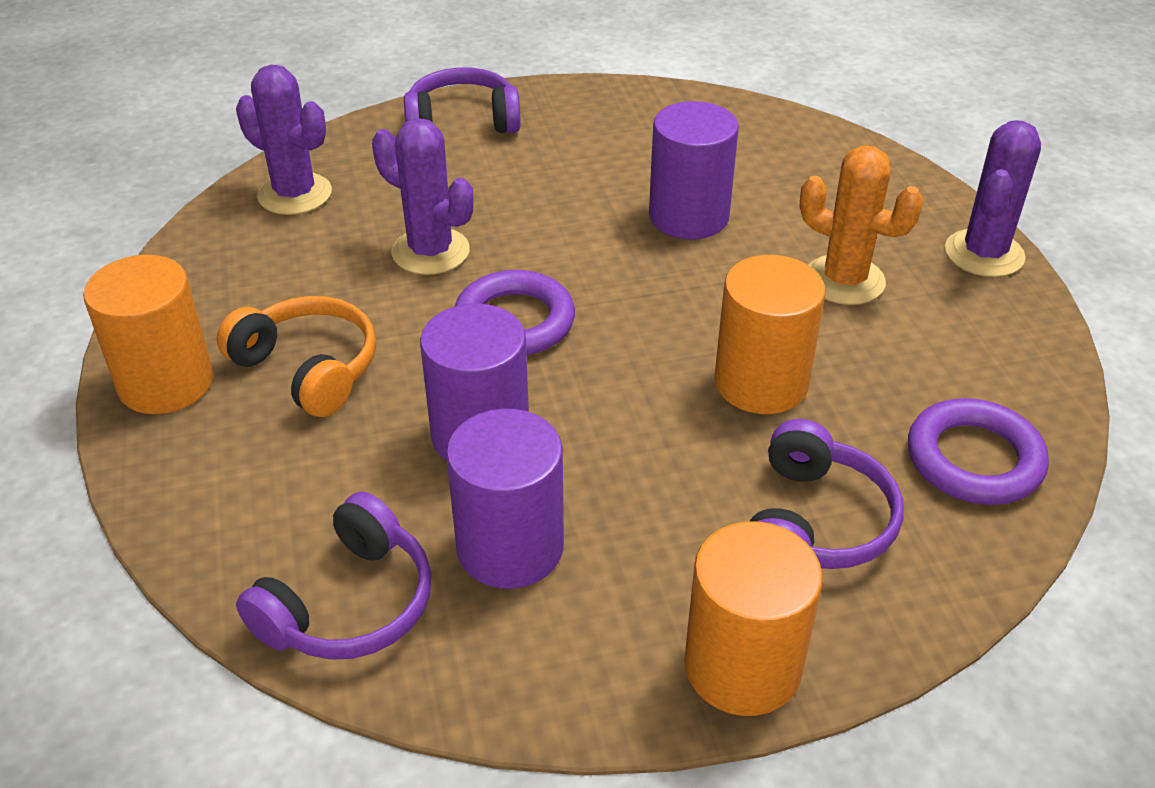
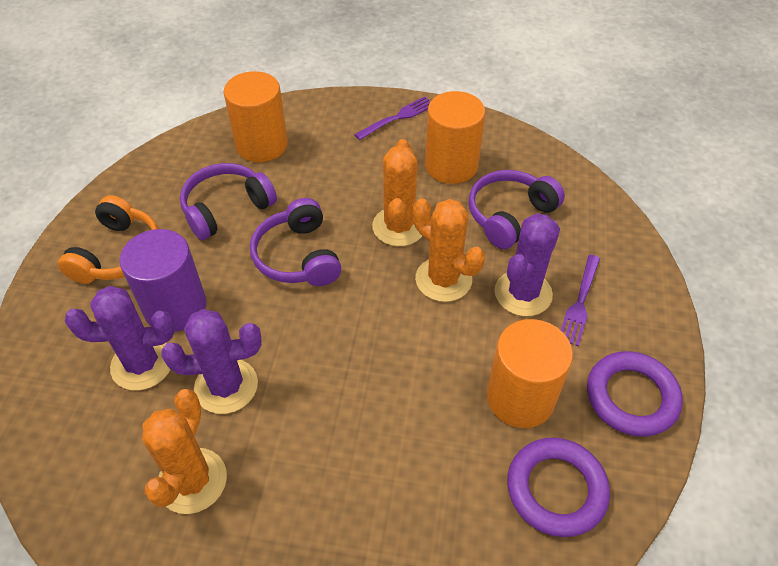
orange cactus: 1 -> 3
purple cylinder: 3 -> 1
purple fork: 0 -> 2

